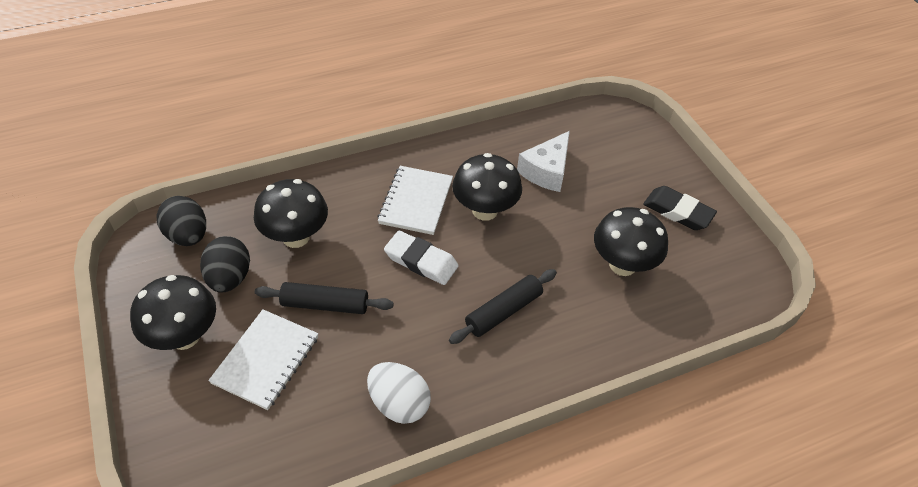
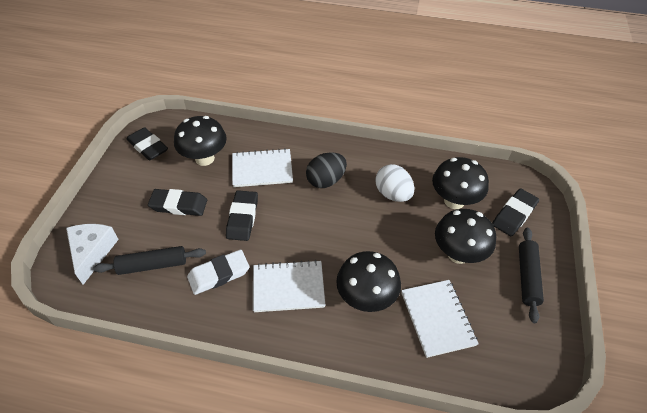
black egg: 2 -> 1
black eraser: 1 -> 4
white notebook: 2 -> 3

